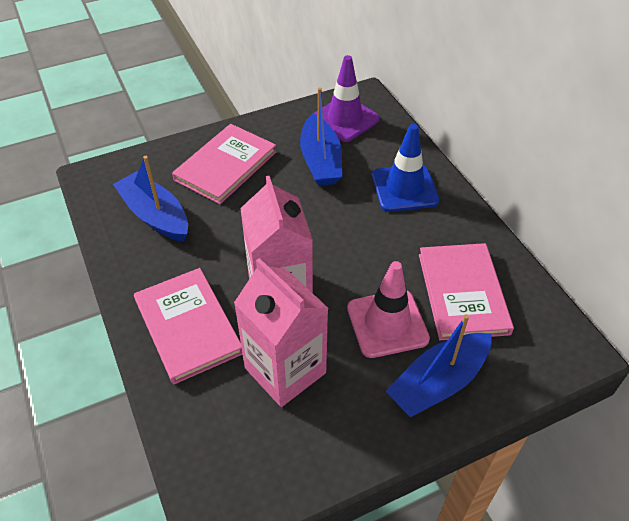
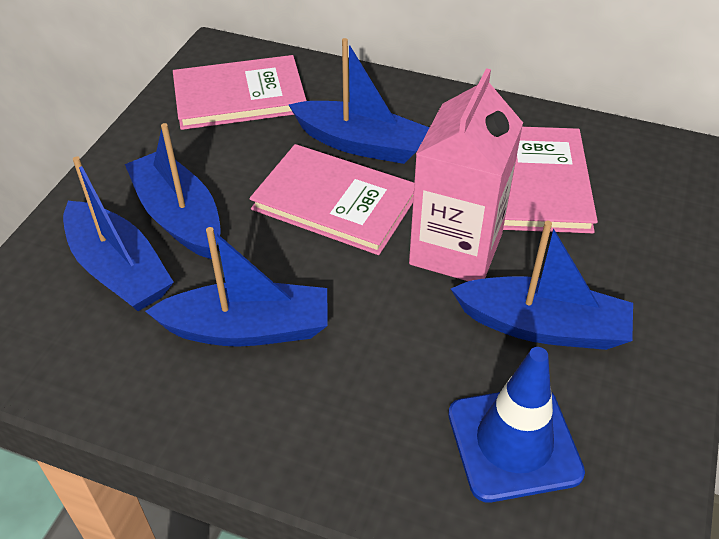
blue boat: 3 -> 5
pink carton: 2 -> 1
pink traffic cone: 1 -> 0
purple traffic cone: 1 -> 0

